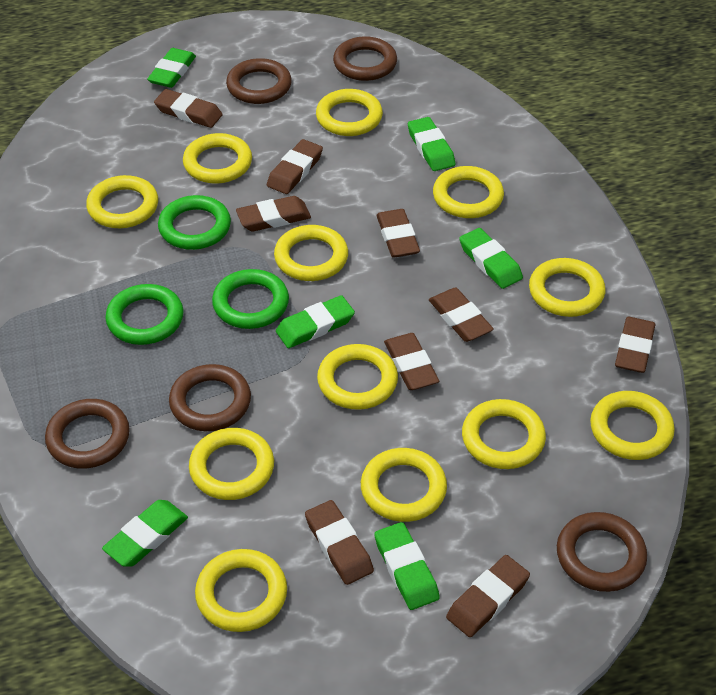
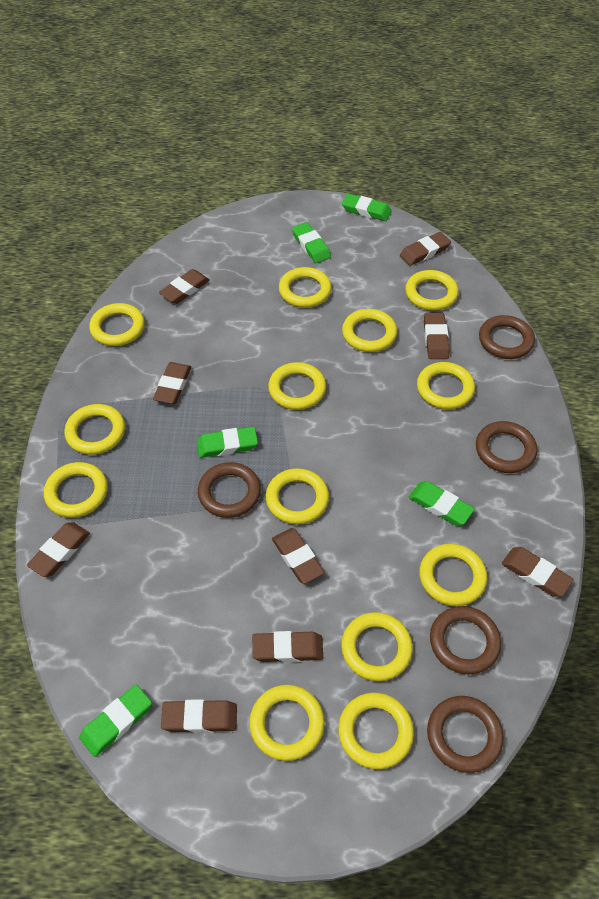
green eraser: 6 -> 5
green ring: 3 -> 0
yellow ring: 12 -> 13

